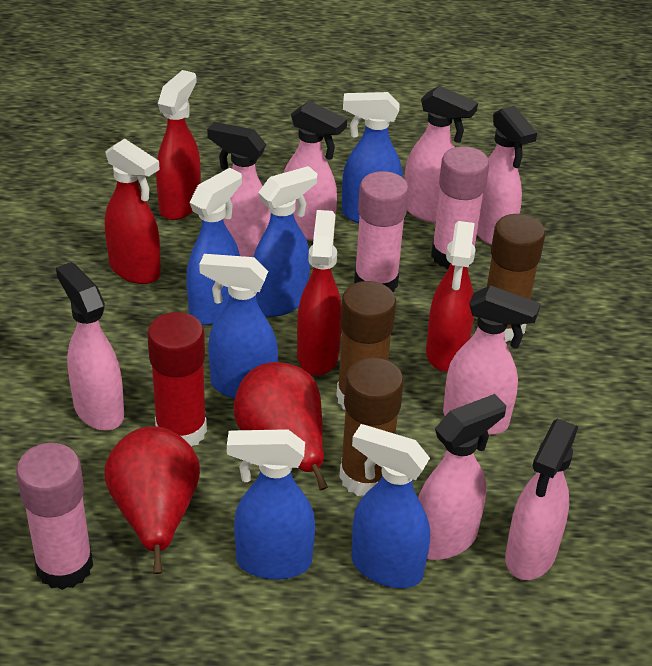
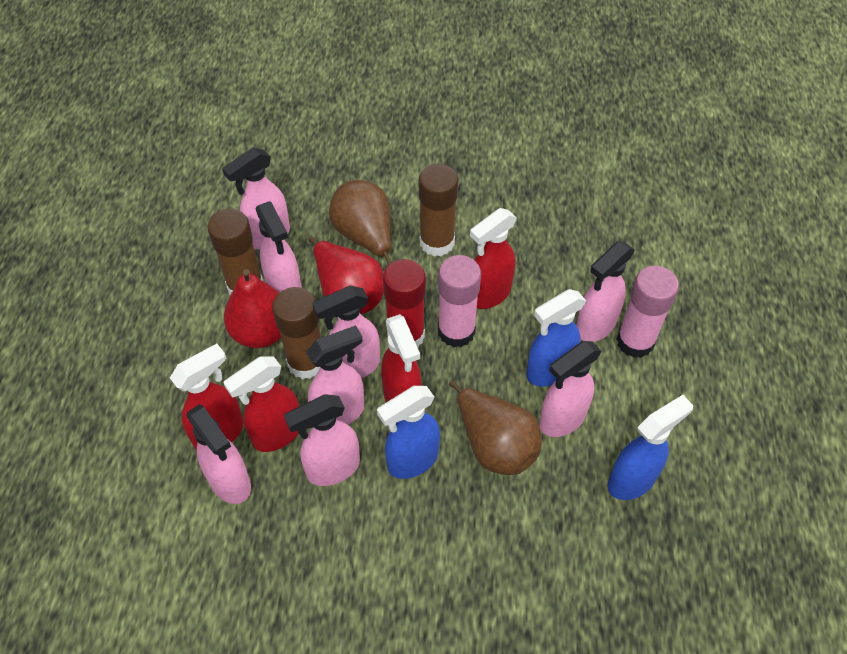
blue spray bottle: 6 -> 3
brown pear: 0 -> 2
pink glue stick: 3 -> 2

